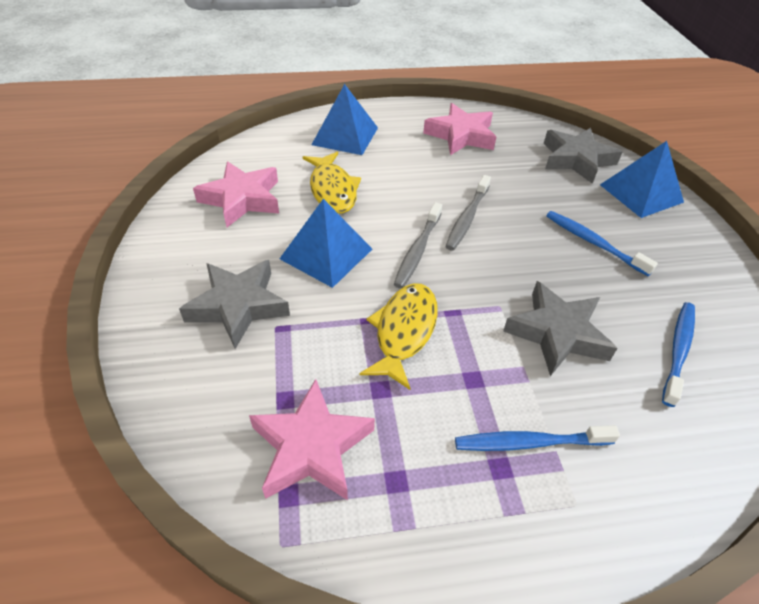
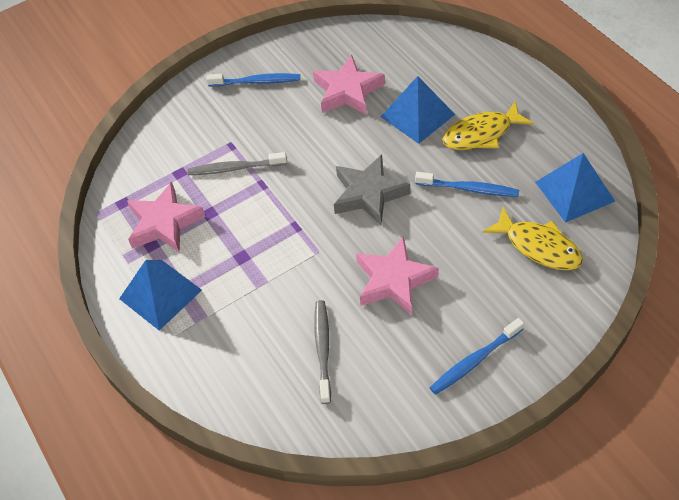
grey star: 3 -> 1

